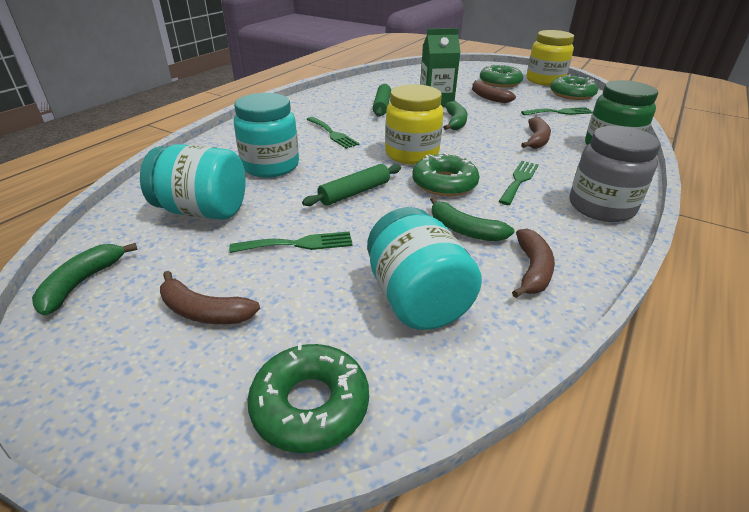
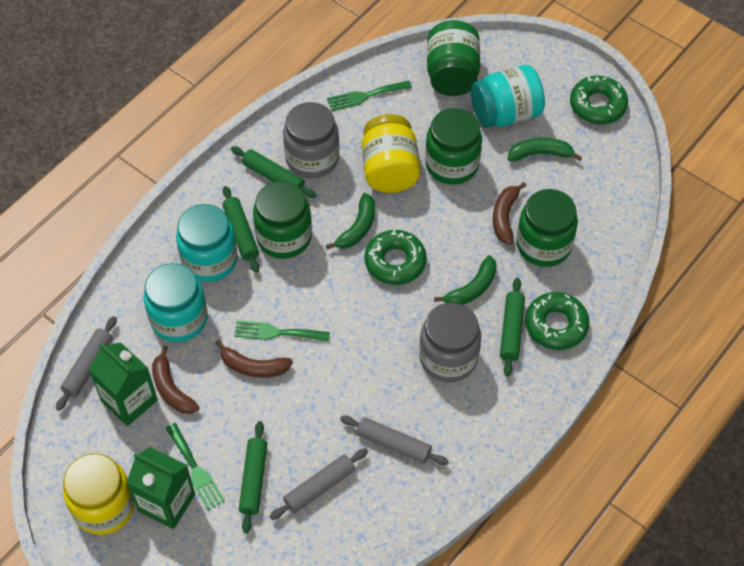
brown banana: 4 -> 3
green carton: 1 -> 2
green donut: 4 -> 3
green fork: 4 -> 3
green jar: 1 -> 4
green rolling pin: 2 -> 4
grey jar: 1 -> 2
grey rolling pin: 0 -> 3

